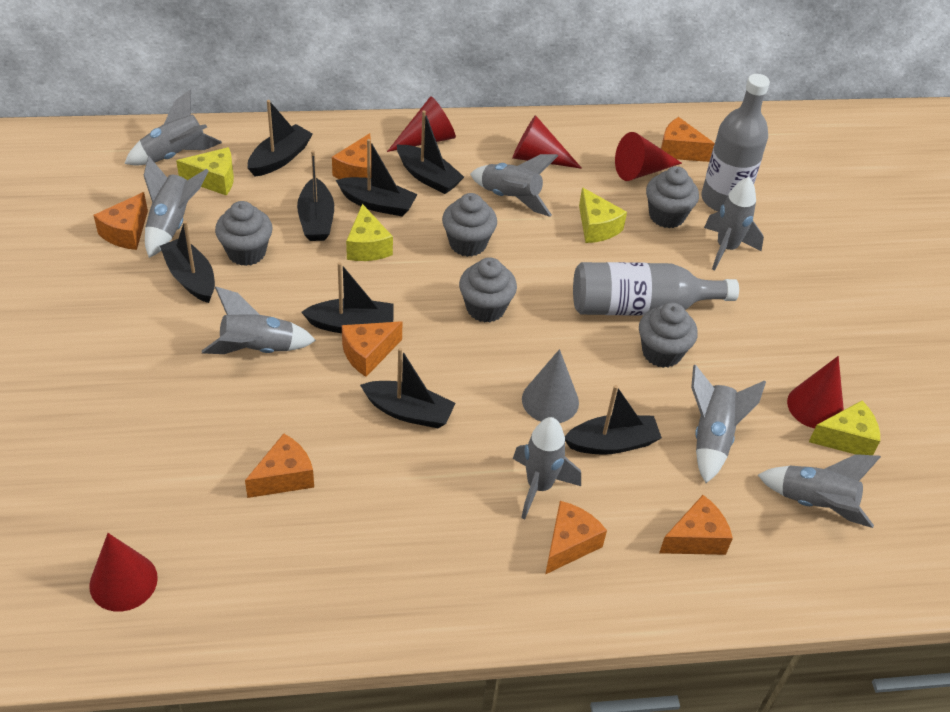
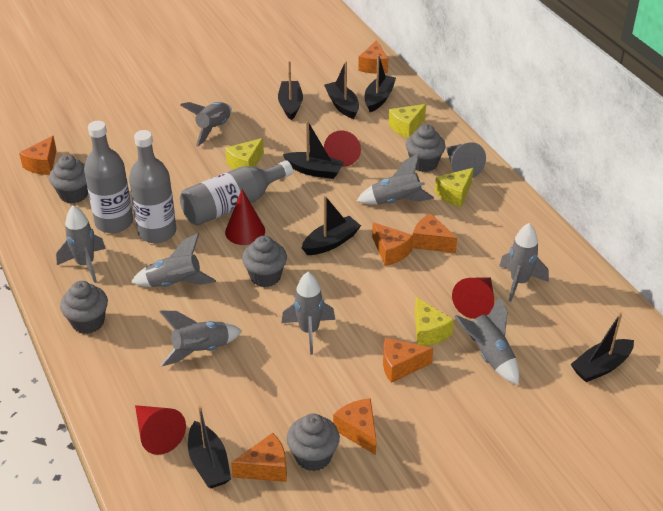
black boat: 8 -> 7
grey bottle: 2 -> 3
red cone: 5 -> 4

